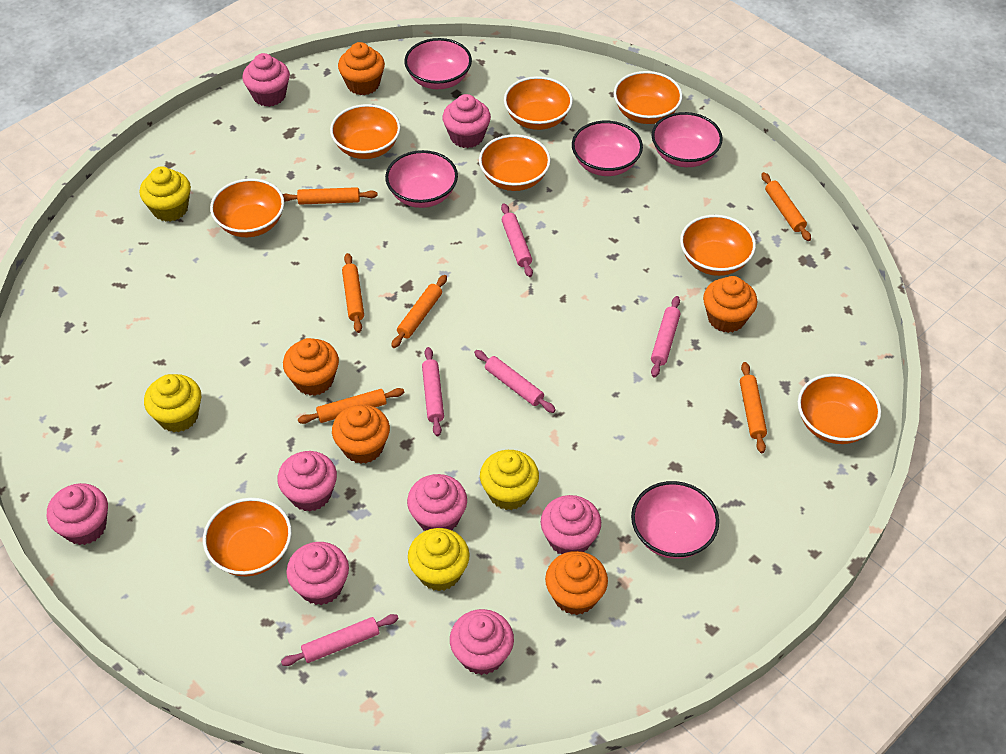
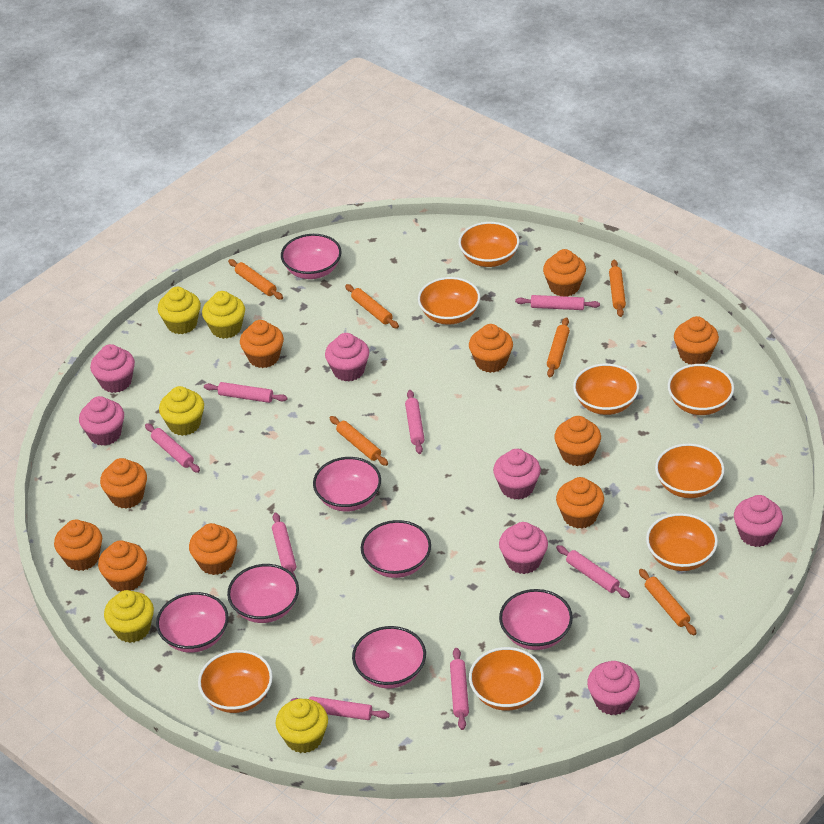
orange cupcake: 5 -> 10
pink bowl: 5 -> 7
pink cupcake: 8 -> 7
pink rolling pin: 5 -> 8
yellow cupcake: 4 -> 5

